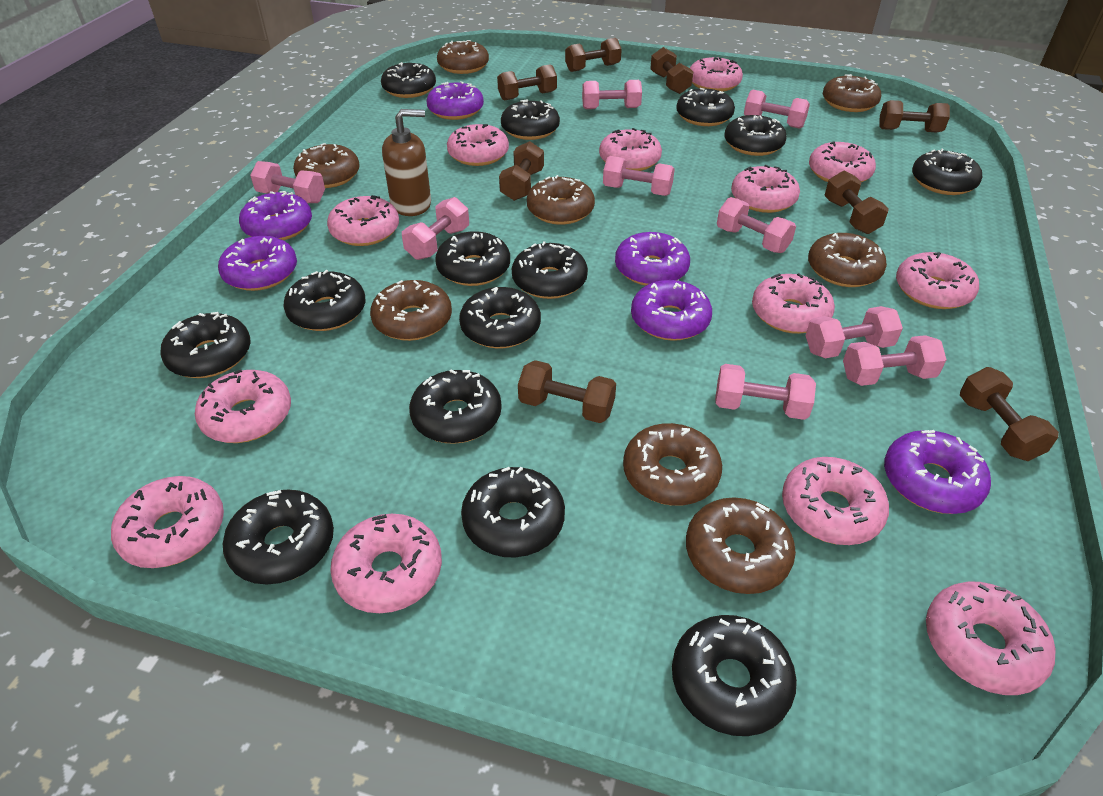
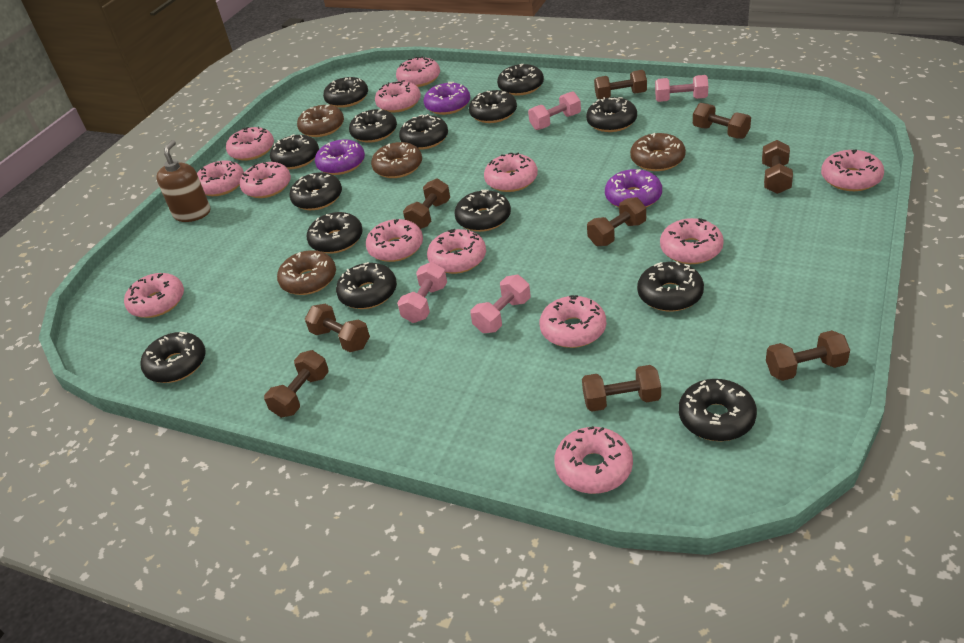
brown donut: 8 -> 4
brown dumbbell: 8 -> 9
pink dumbbell: 9 -> 4
purple donut: 6 -> 3

